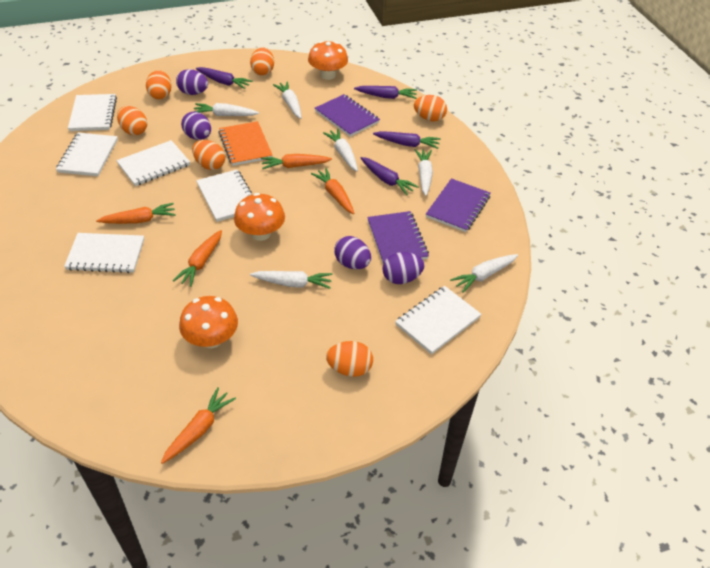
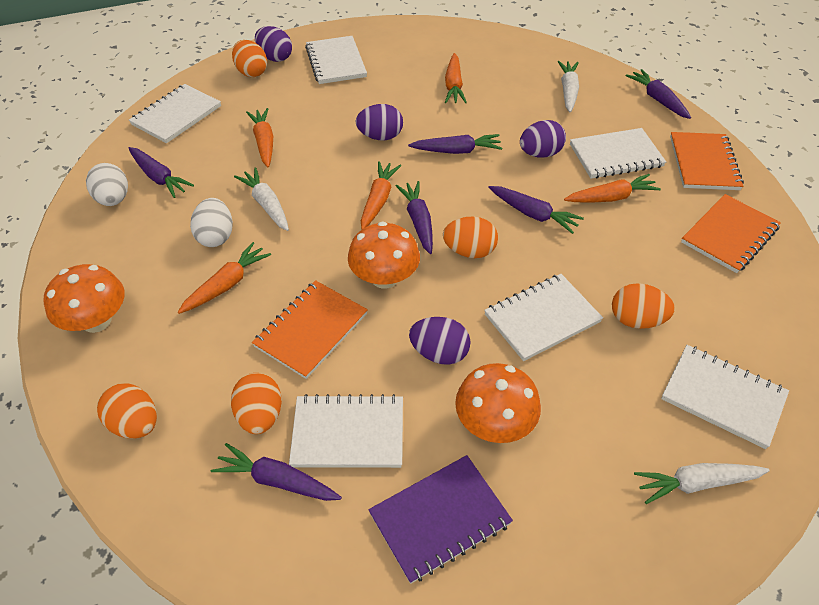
orange egg: 6 -> 5
orange notebook: 1 -> 3
purple carrot: 4 -> 6
purple notebook: 3 -> 1
white carrot: 6 -> 3
white egg: 0 -> 2

